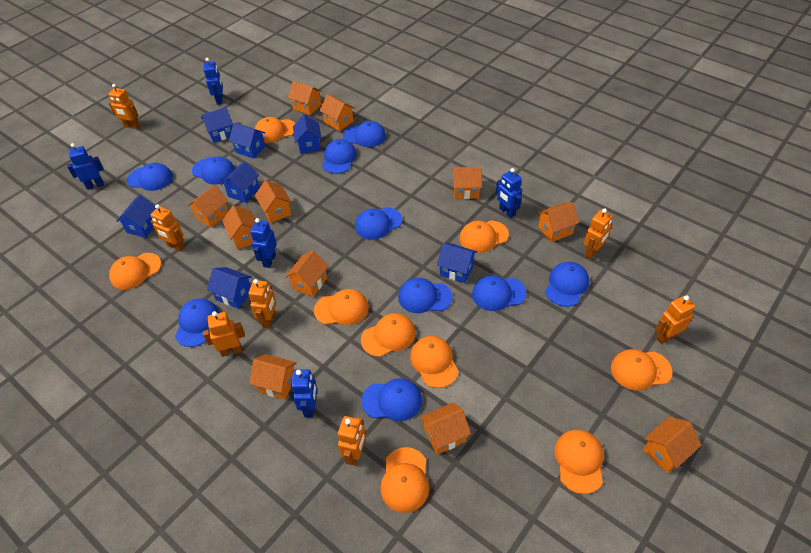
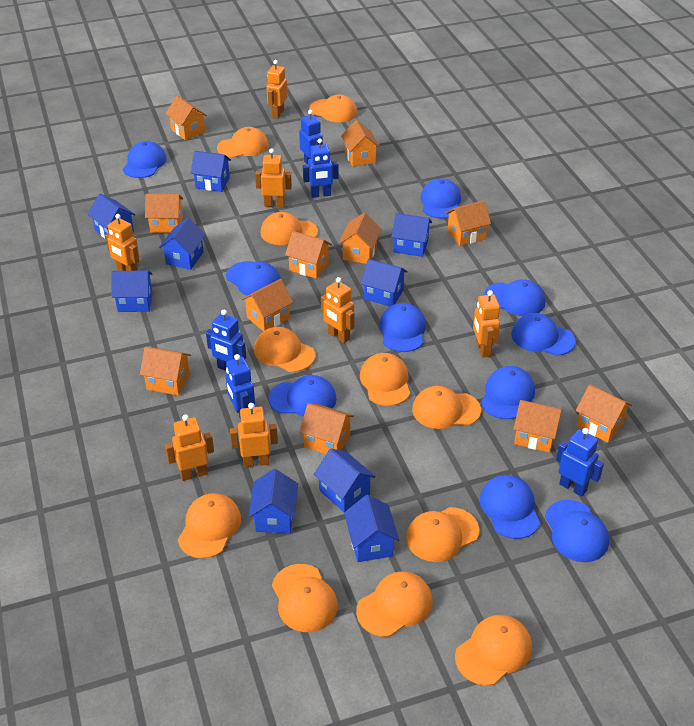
blue house: 7 -> 9
orange cap: 9 -> 11

